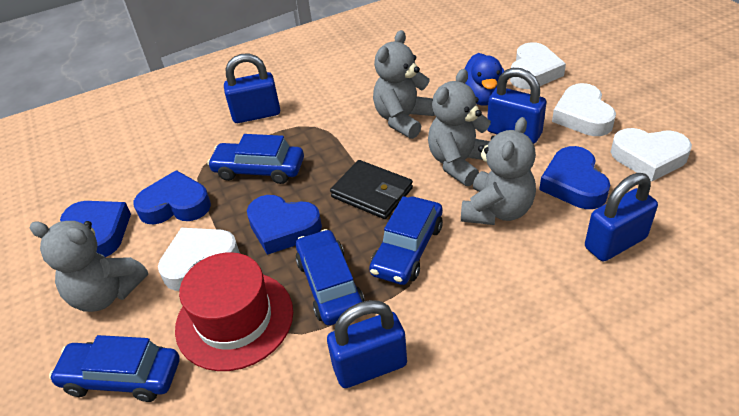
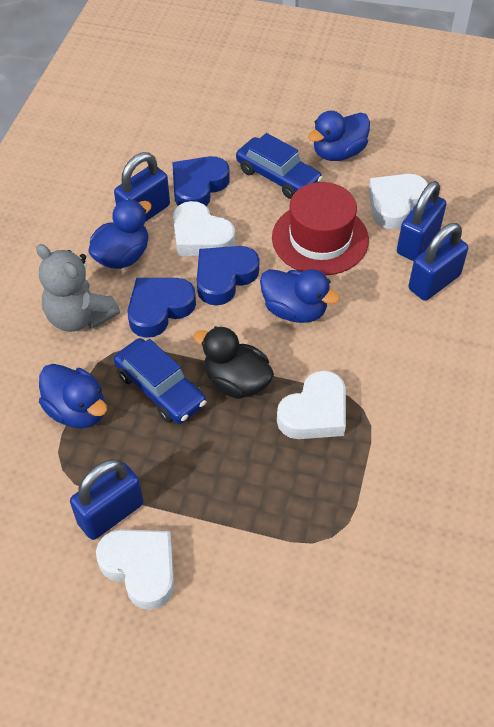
black duck: 0 -> 1
black wallet: 1 -> 0
blue car: 4 -> 2
blue duck: 1 -> 4
blue heart: 4 -> 3
grey teddy bear: 4 -> 1

